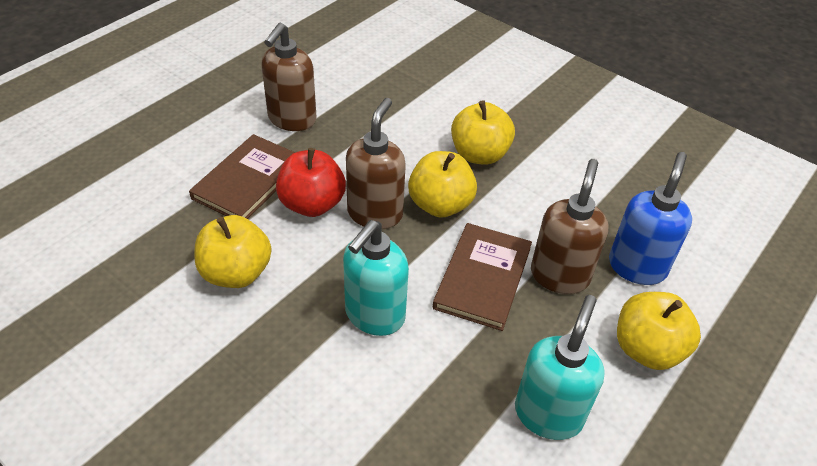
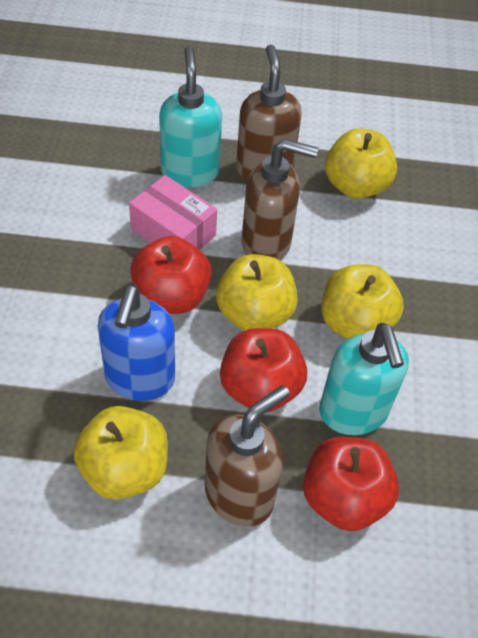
brown book: 2 -> 0
pink box: 0 -> 1
red apple: 1 -> 3

